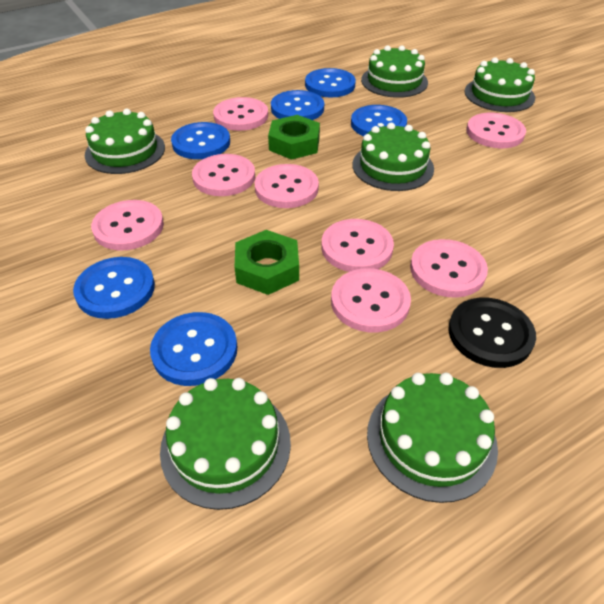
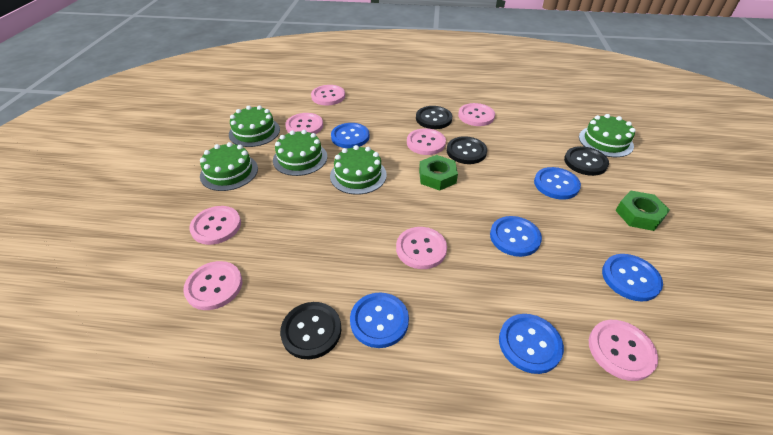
black button: 1 -> 4
green cake: 6 -> 5

